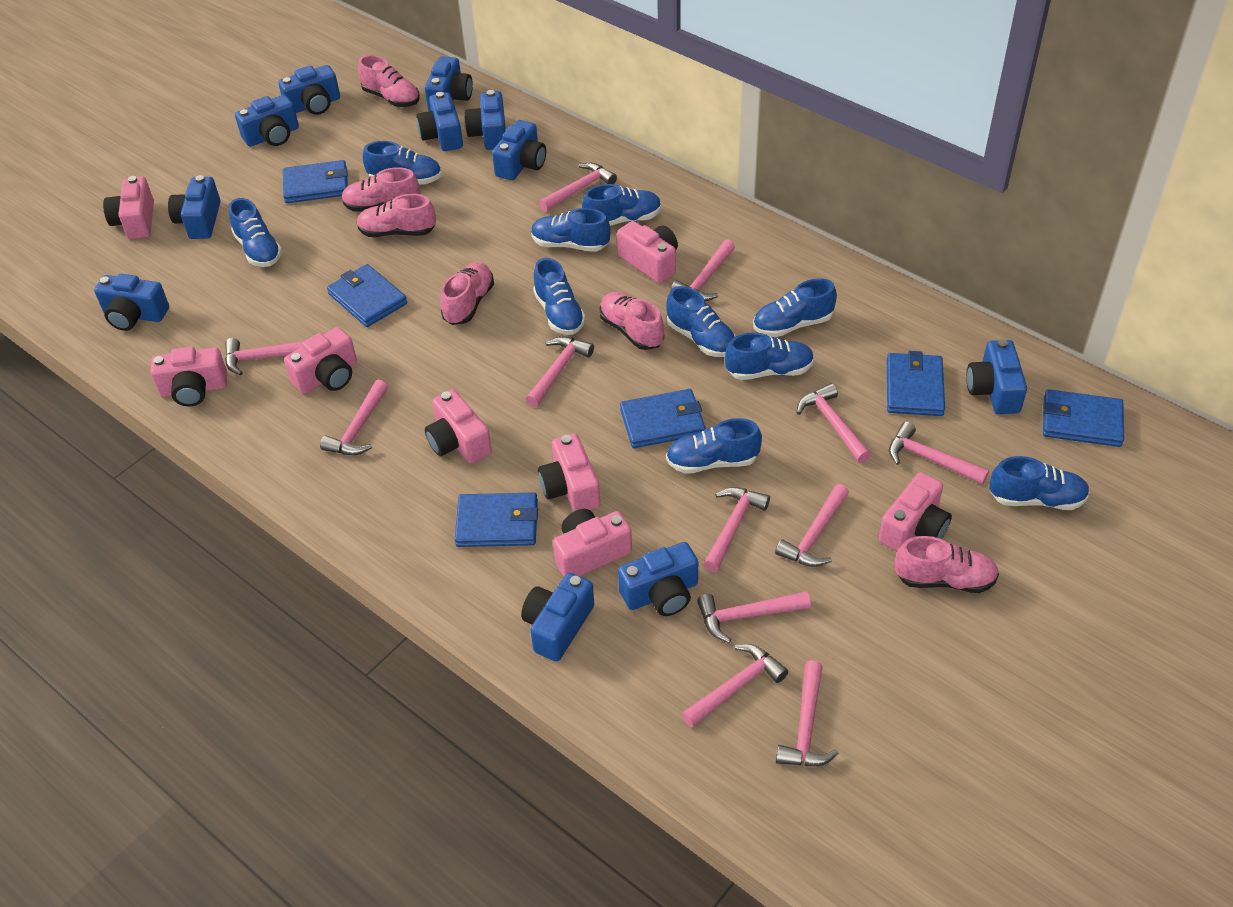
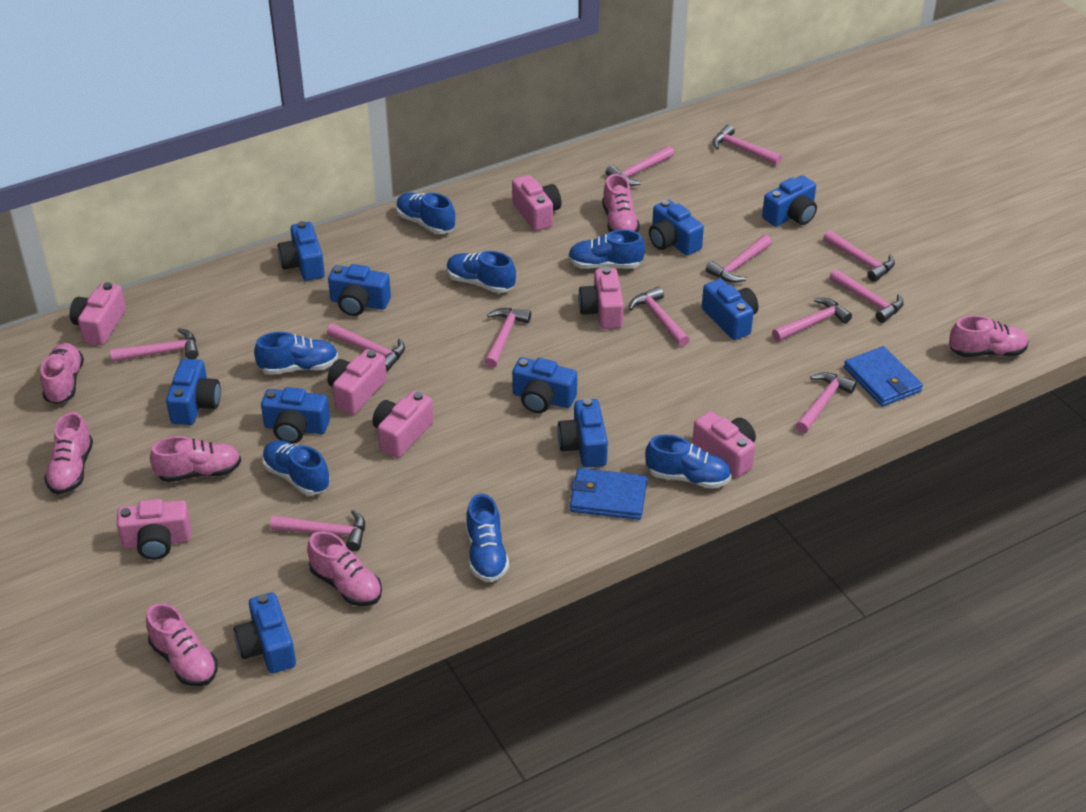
blue camera: 11 -> 10
blue shoe: 10 -> 7
blue wallet: 6 -> 2
pink camera: 8 -> 7
pink shoe: 6 -> 7

